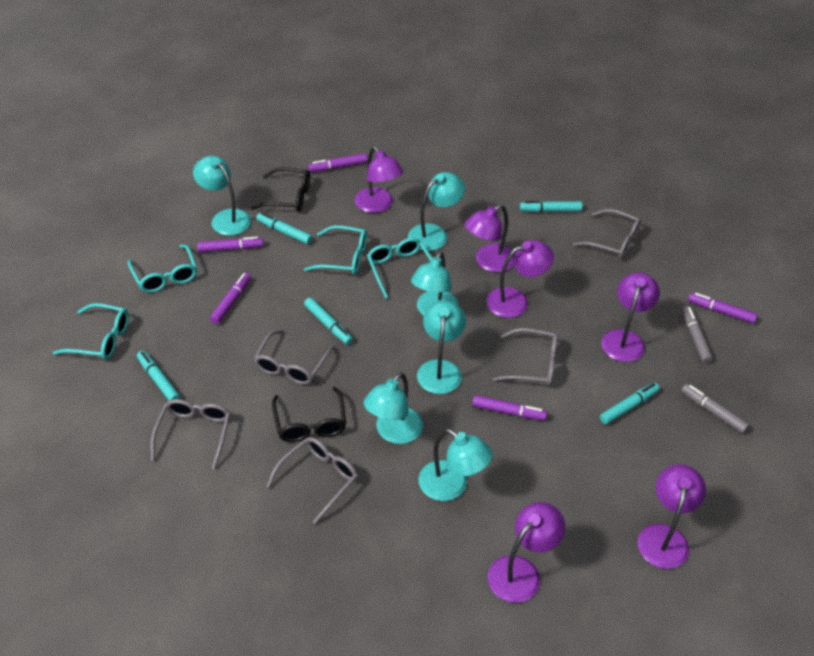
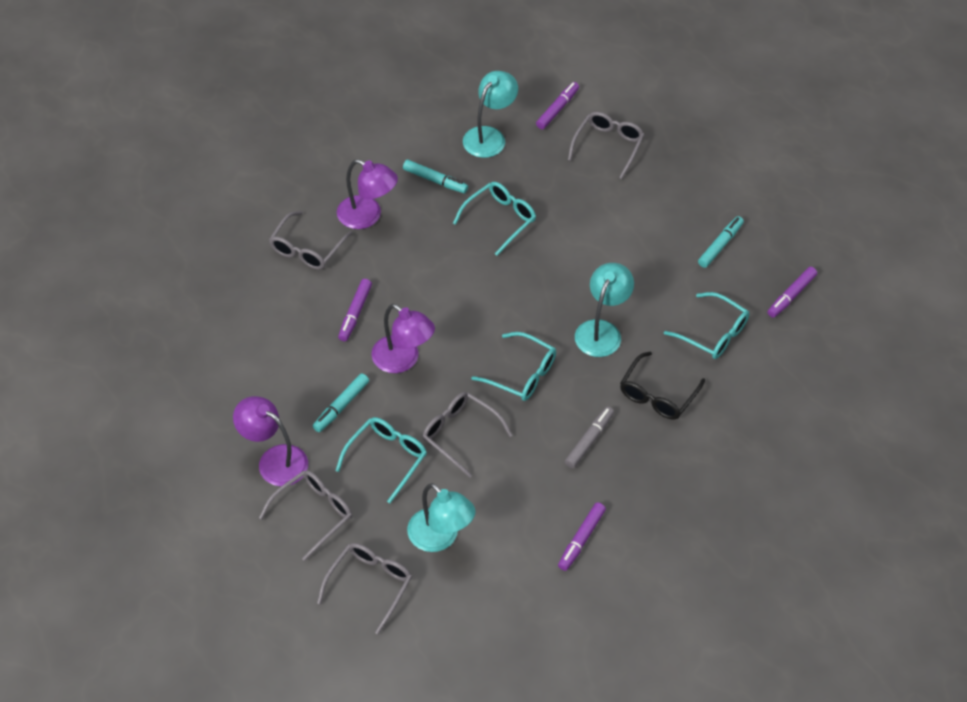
black glasses: 2 -> 1
grey marker: 2 -> 1
purple lamp: 6 -> 3
purple marker: 5 -> 4
turquoise lamp: 6 -> 3
turquoise marker: 5 -> 3

